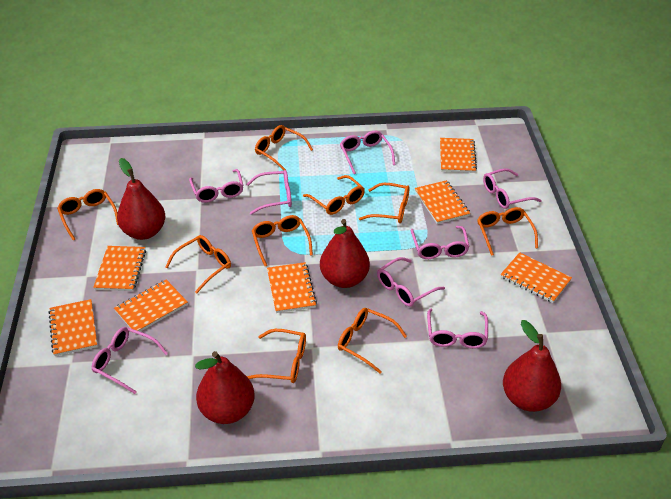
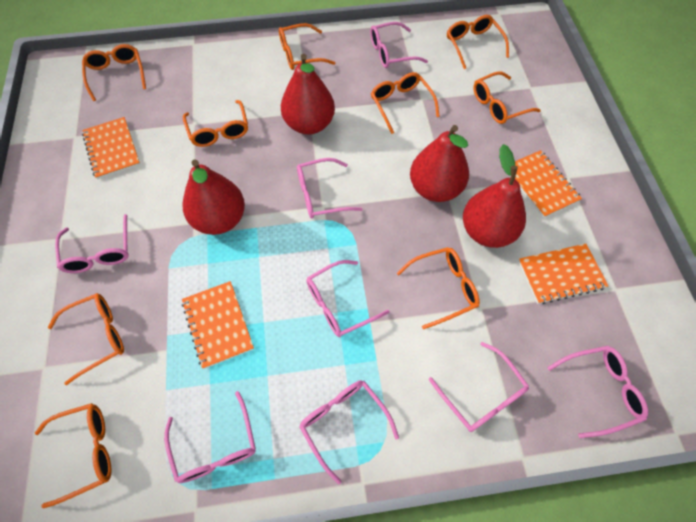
orange notebook: 7 -> 4

